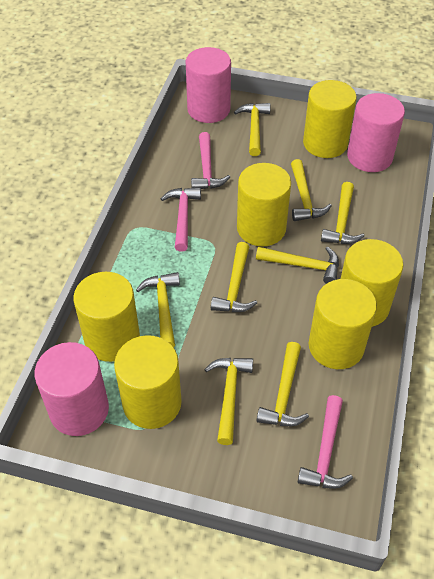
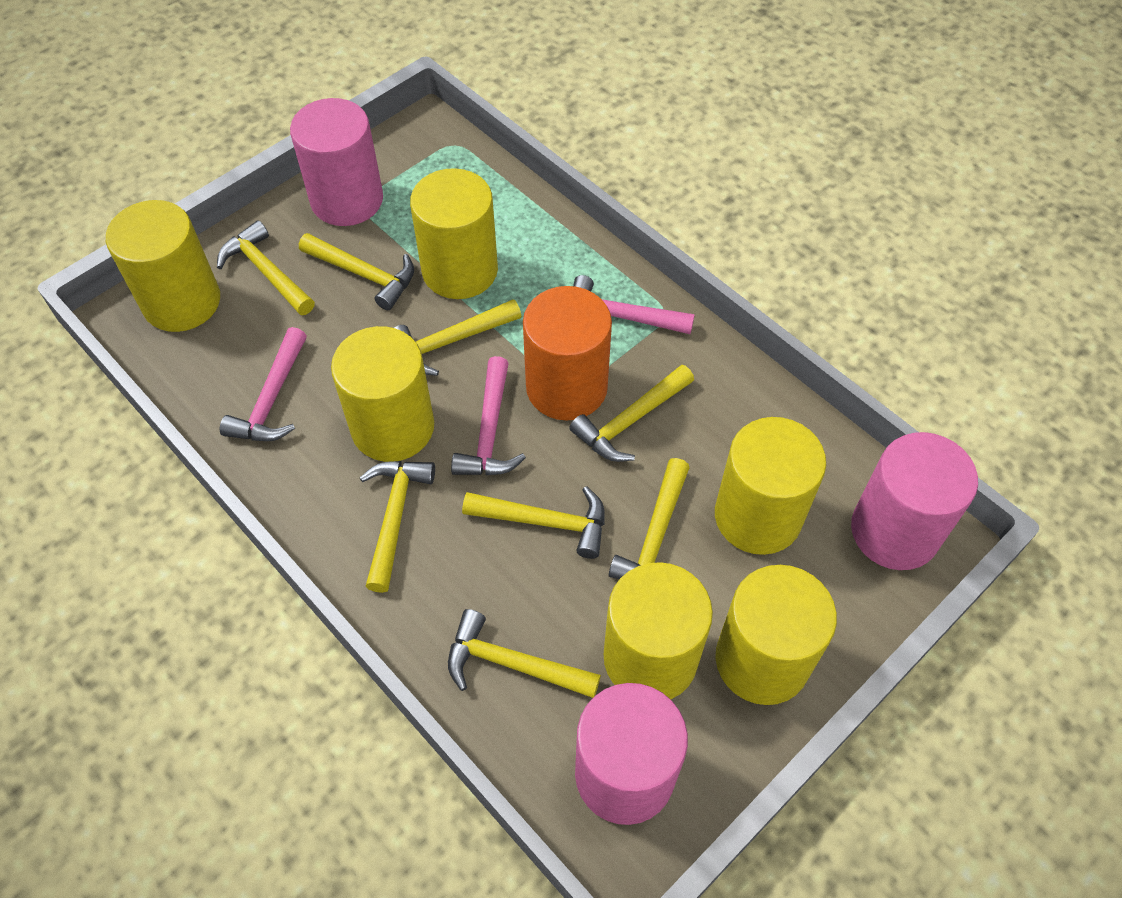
orange cylinder: 0 -> 1

